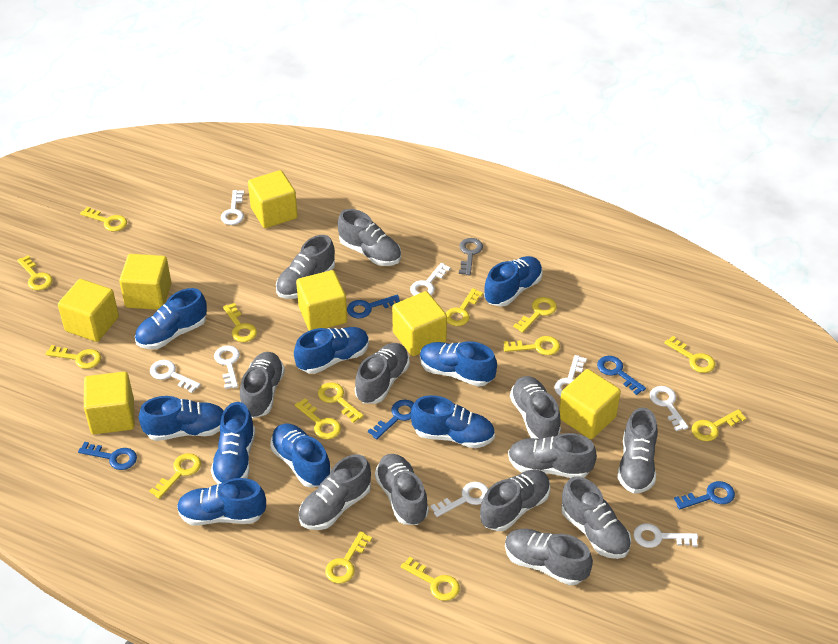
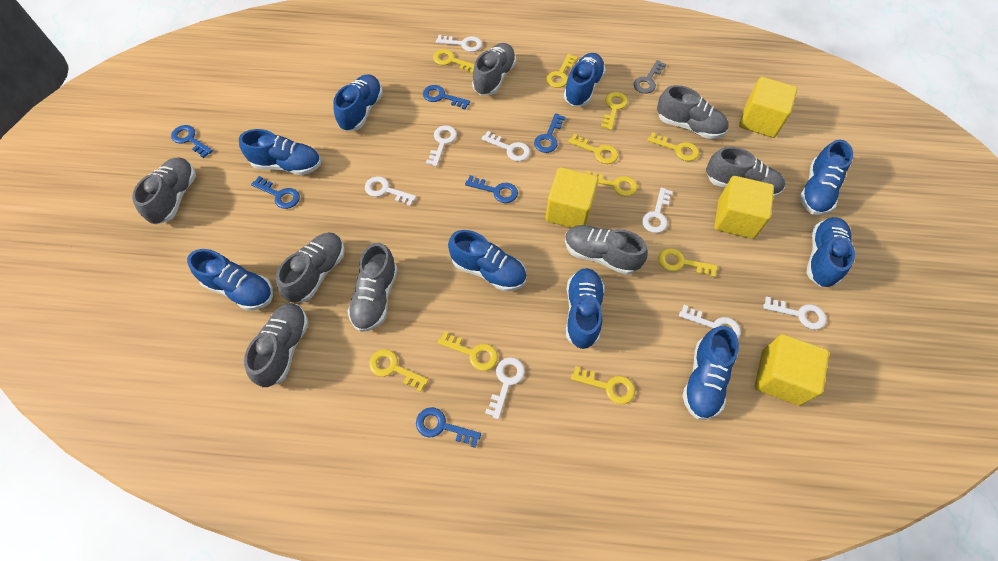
blue key: 5 -> 6
grey shoe: 12 -> 8
yellow cube: 7 -> 4
yellow key: 14 -> 10

